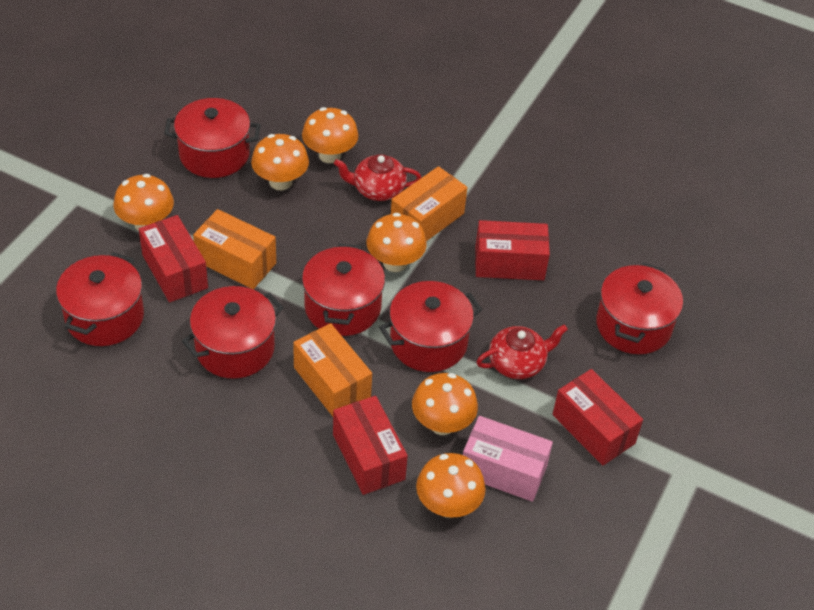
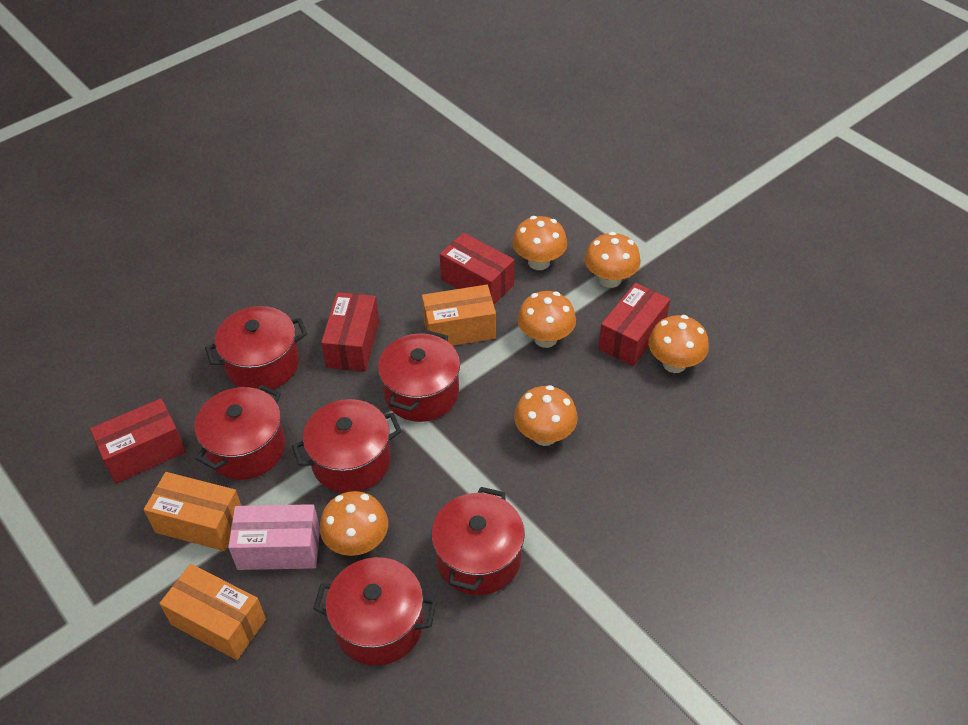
red teapot: 2 -> 0

